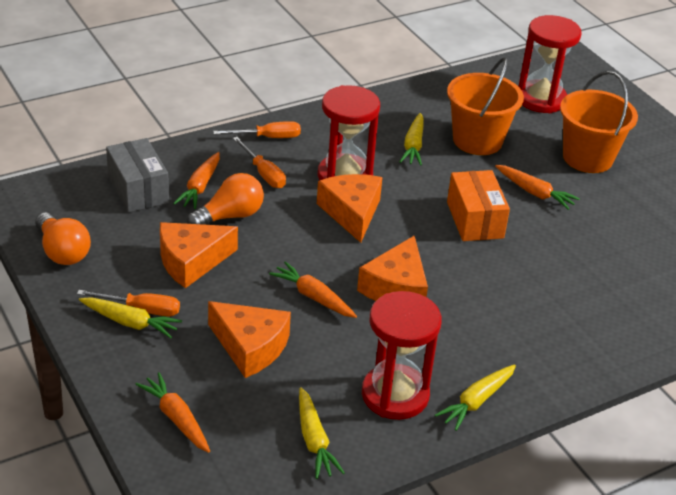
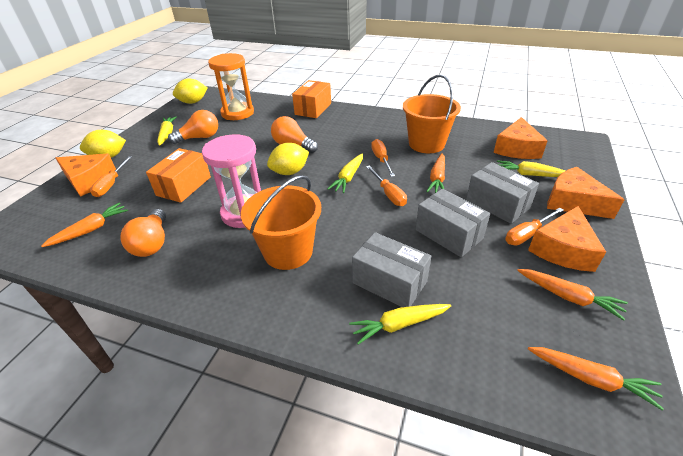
grey box: 1 -> 3
orange box: 1 -> 2
orange hourglass: 0 -> 1
orange light bulb: 2 -> 3
orange screwdriver: 3 -> 4
pink hourglass: 0 -> 1
red hourglass: 3 -> 0
yellow lemon: 0 -> 3

